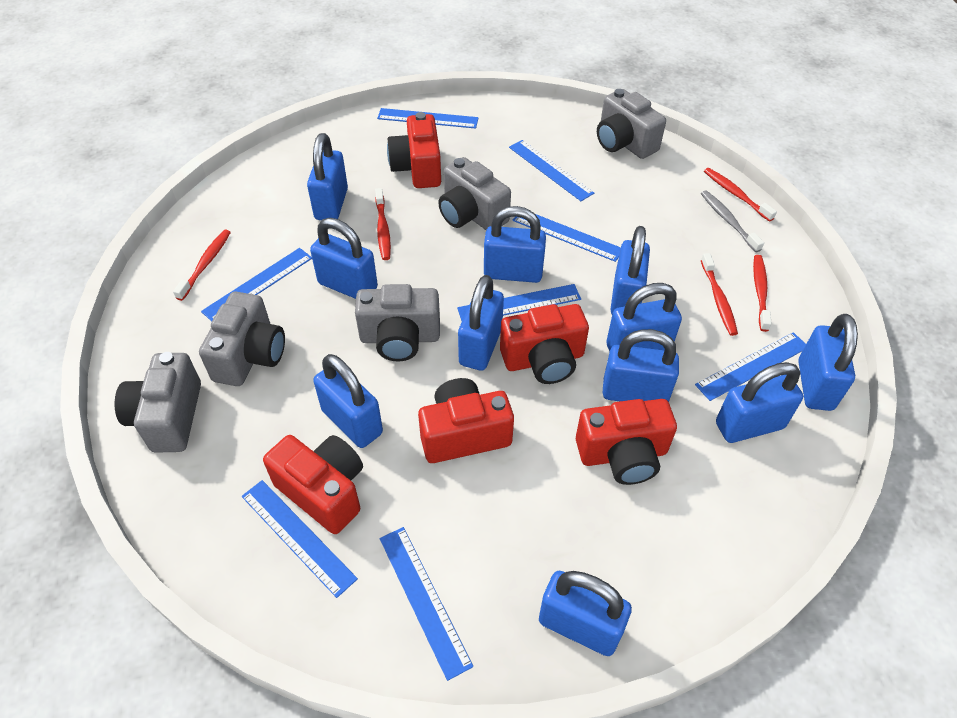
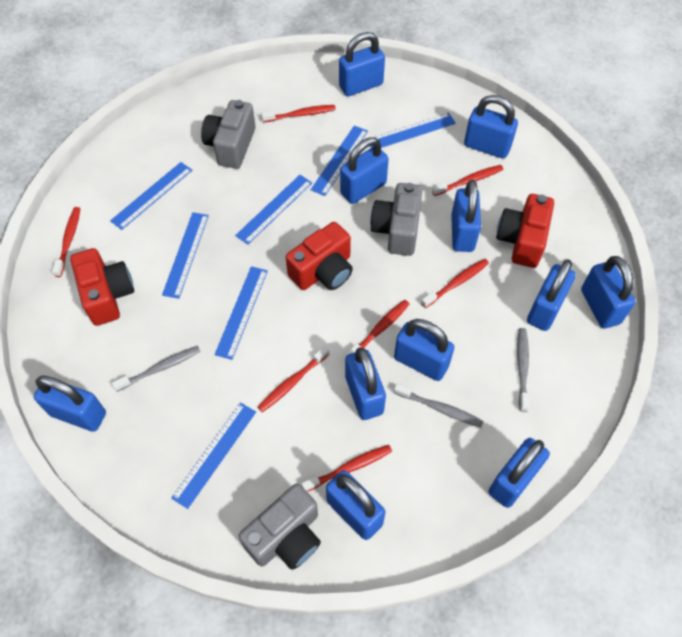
blue ruler: 8 -> 7
grey camera: 5 -> 3
grey toothbrush: 1 -> 3
red camera: 5 -> 3
red toothbrush: 5 -> 7

